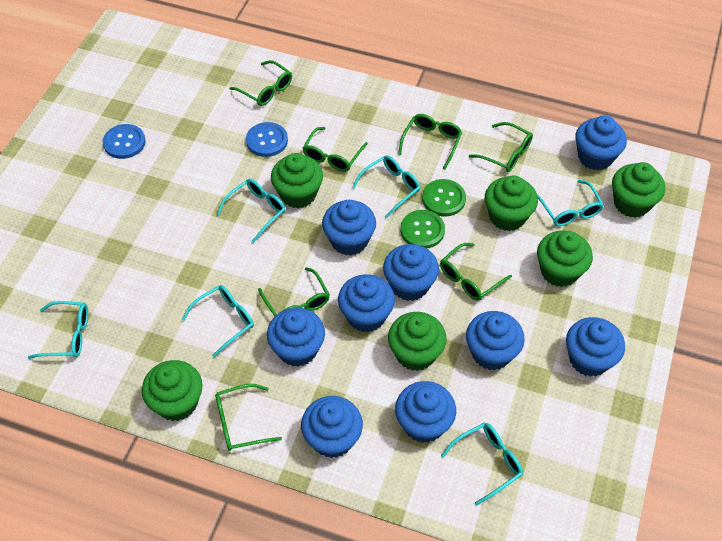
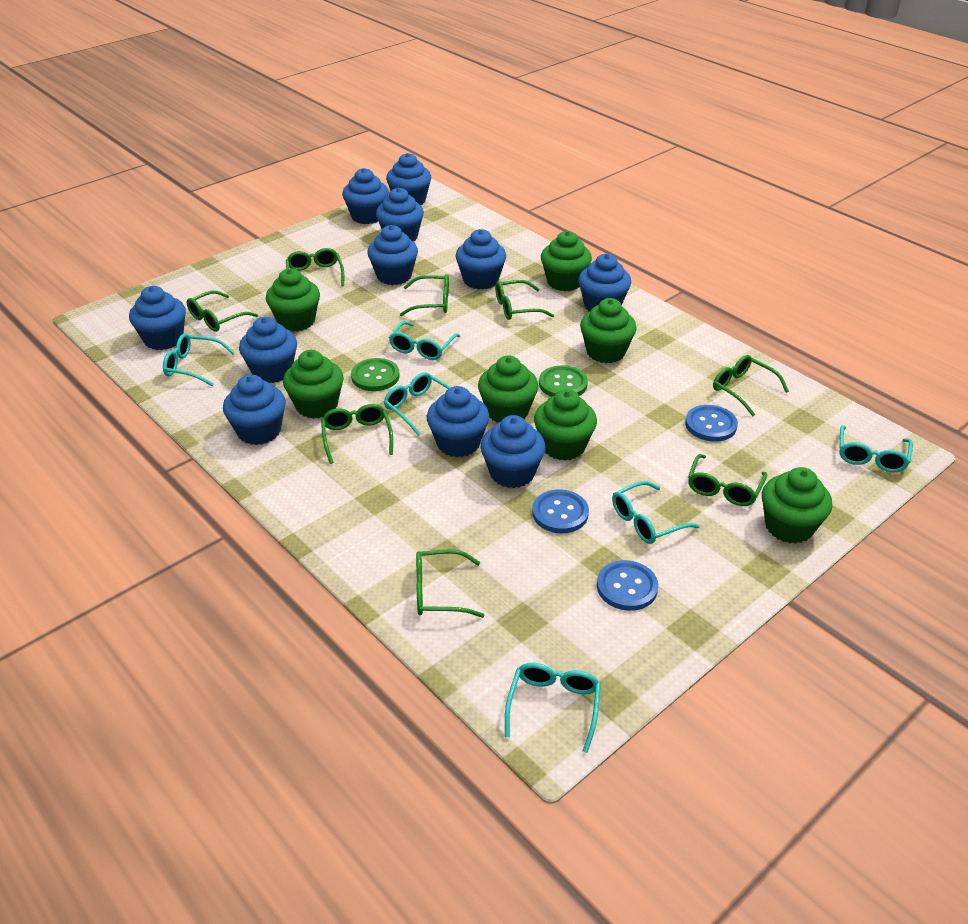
blue button: 2 -> 3
blue cupcake: 9 -> 11
green cupcake: 6 -> 7
green glasses: 7 -> 8

